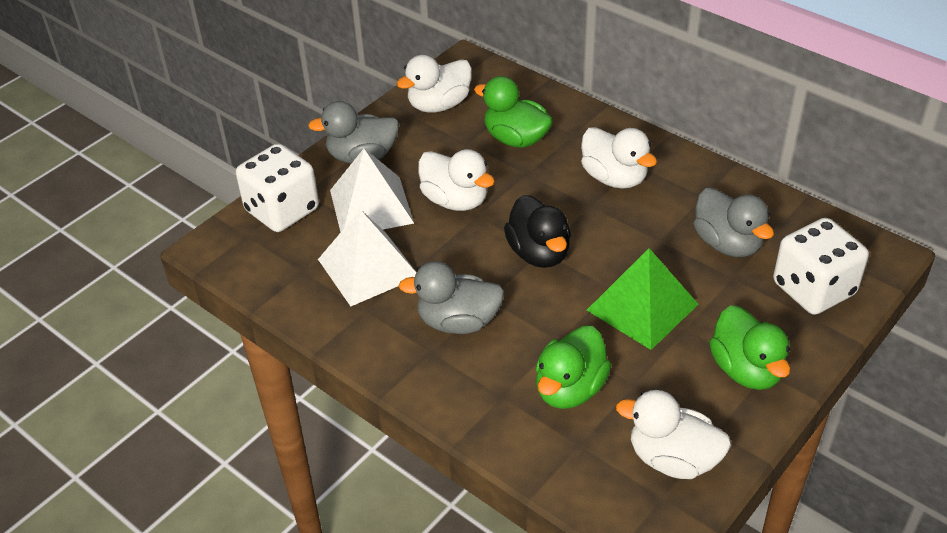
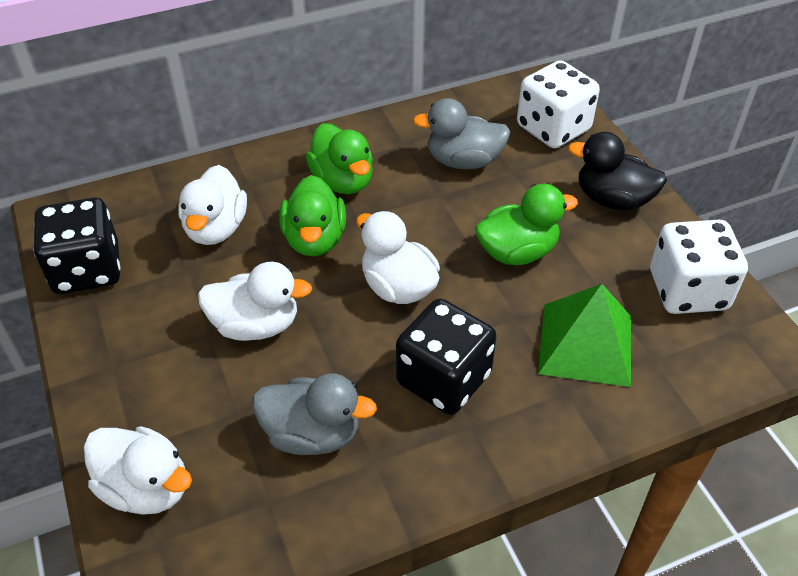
black dice: 0 -> 2
grey duck: 3 -> 2
white pyramid: 2 -> 0

